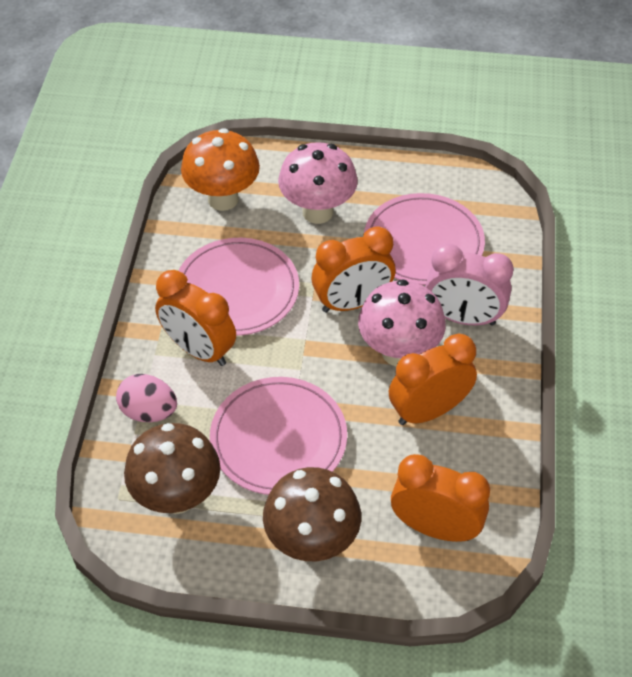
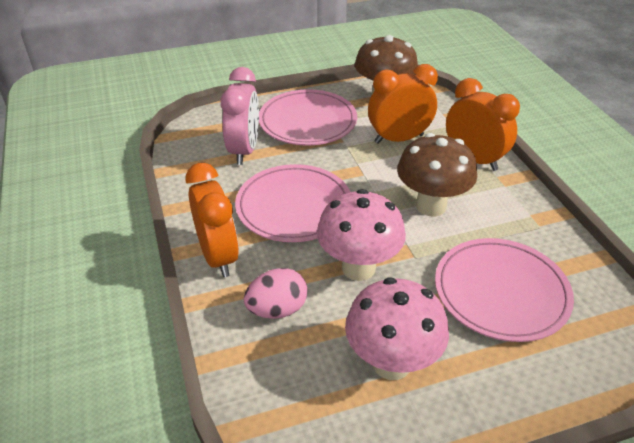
orange clock: 4 -> 3
orange mushroom: 1 -> 0

